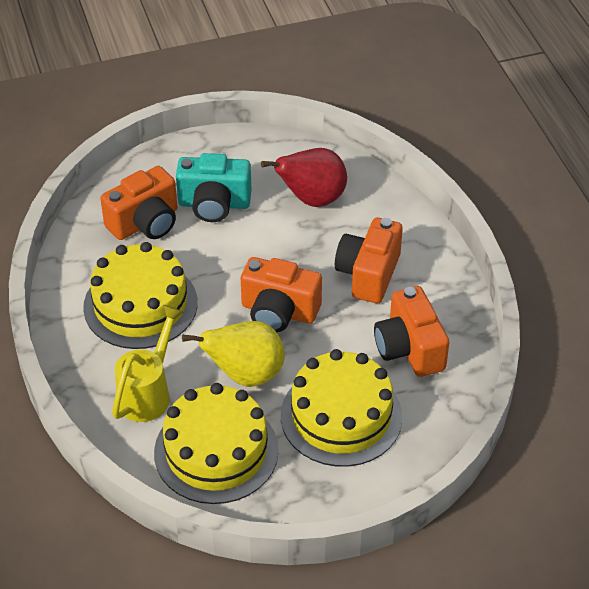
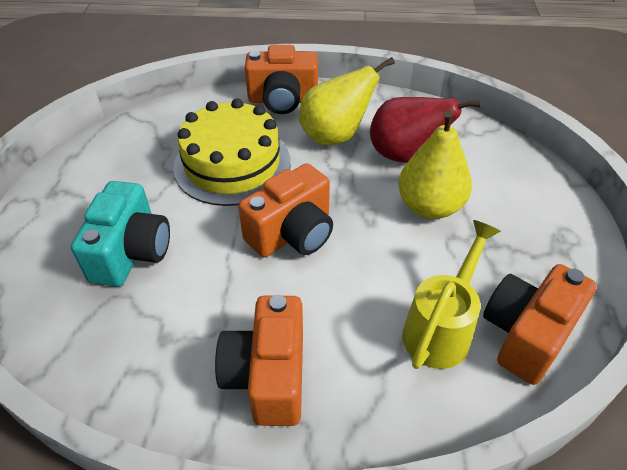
yellow cake: 3 -> 1
yellow pear: 1 -> 2

